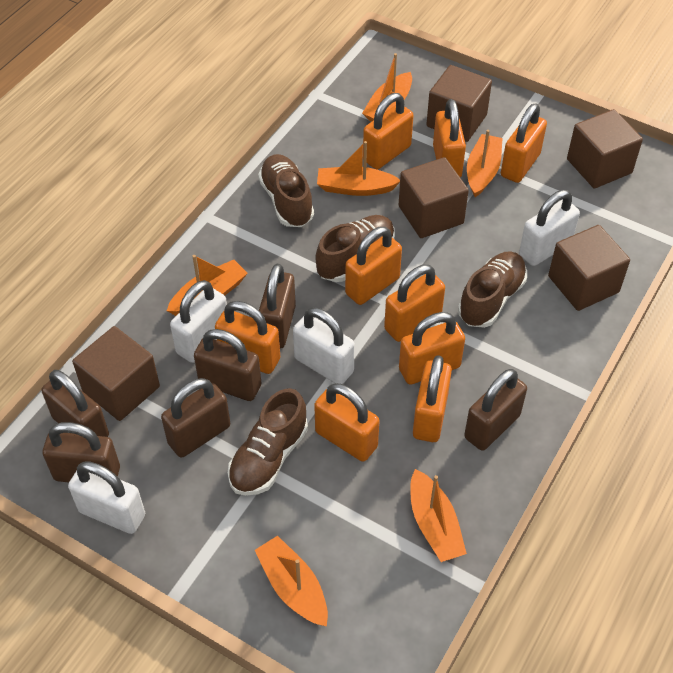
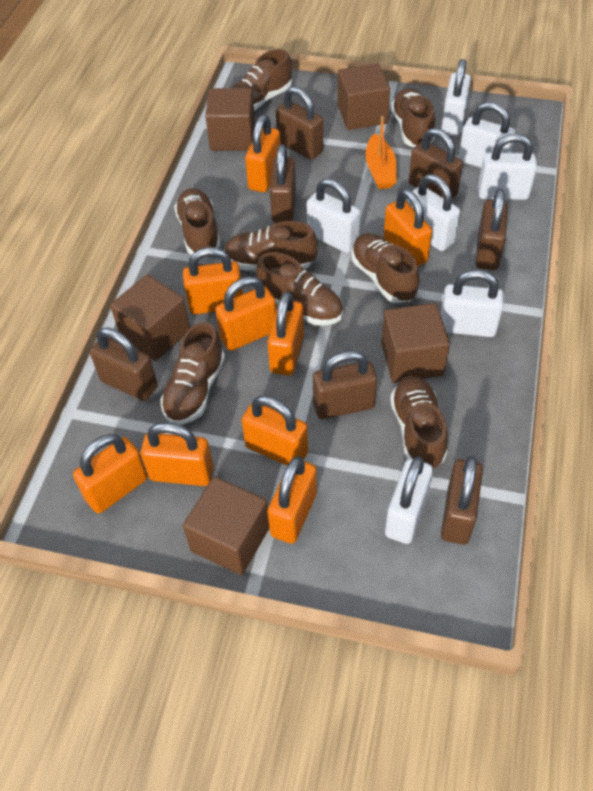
brown padlock: 6 -> 7
brown shoe: 4 -> 8
orange boat: 6 -> 1
white padlock: 4 -> 7

